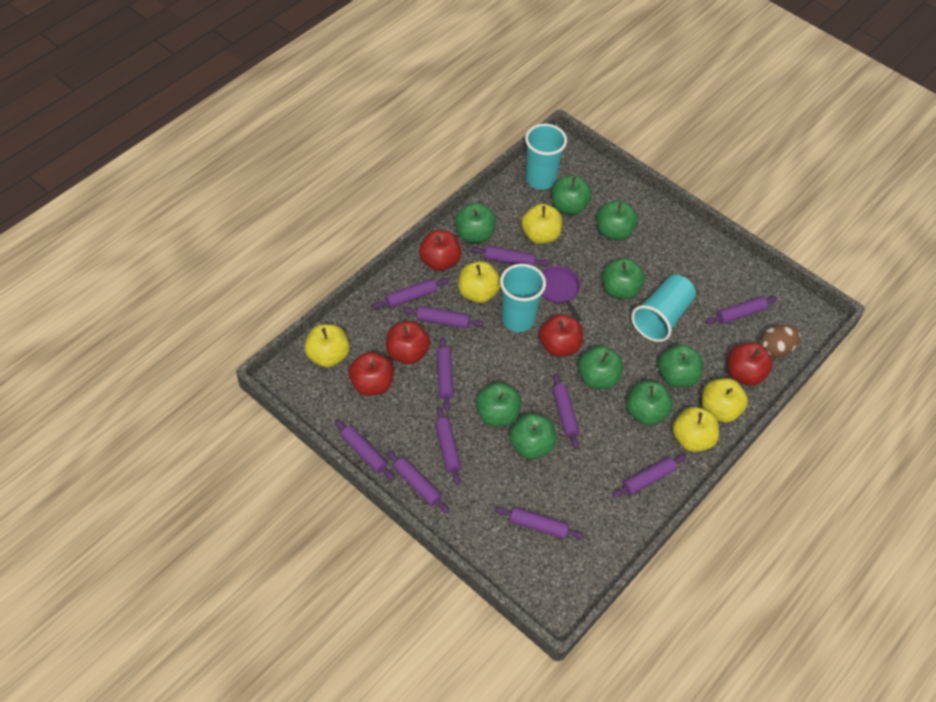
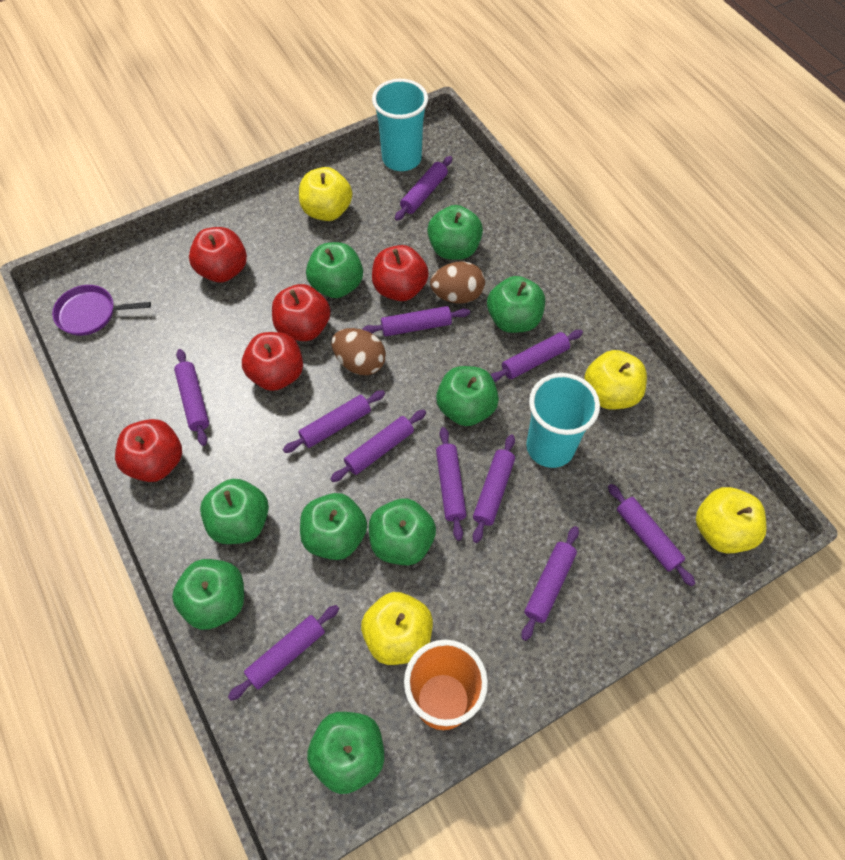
brown egg: 1 -> 2
orange cup: 0 -> 1
turquoise cup: 3 -> 2
yellow apple: 5 -> 4

